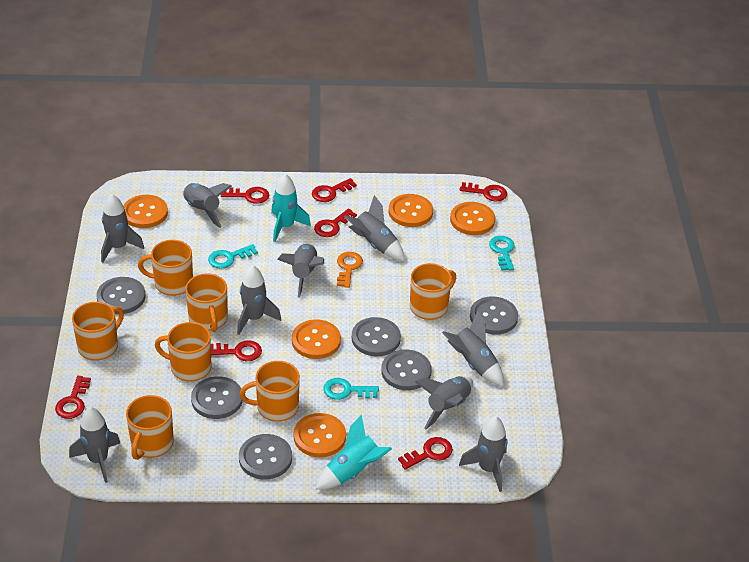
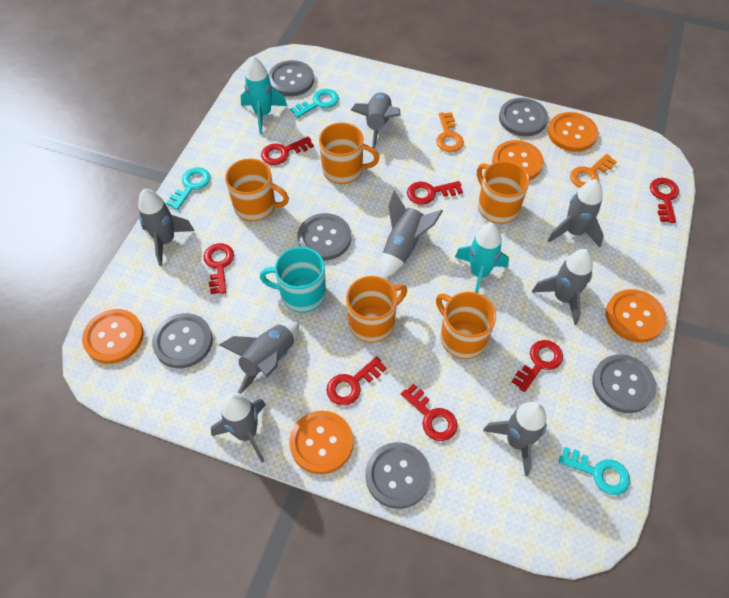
grey rocket: 9 -> 8
orange key: 1 -> 2
orange mug: 7 -> 5
turquoise mug: 0 -> 1

